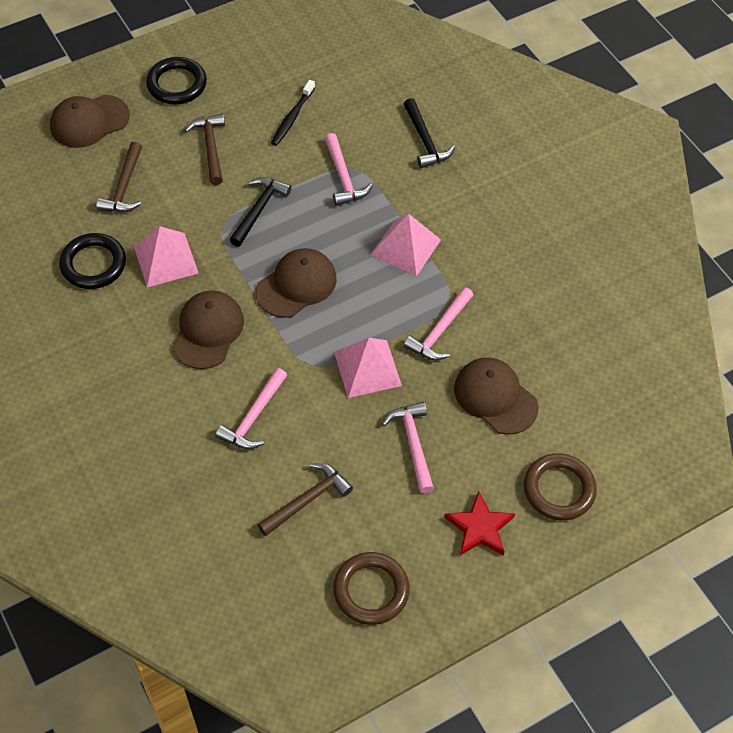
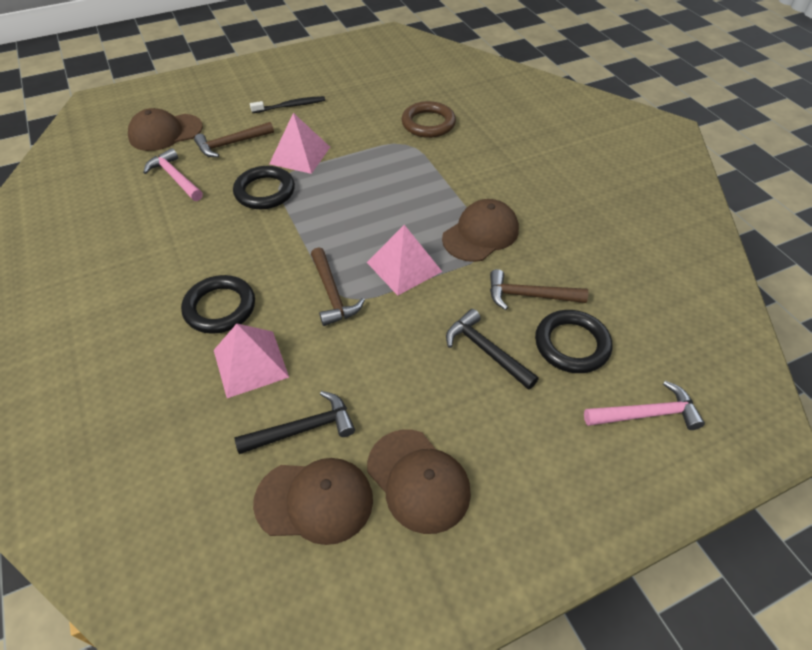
black ring: 2 -> 3
brown ring: 2 -> 1
pink hammer: 4 -> 2
red star: 1 -> 0

